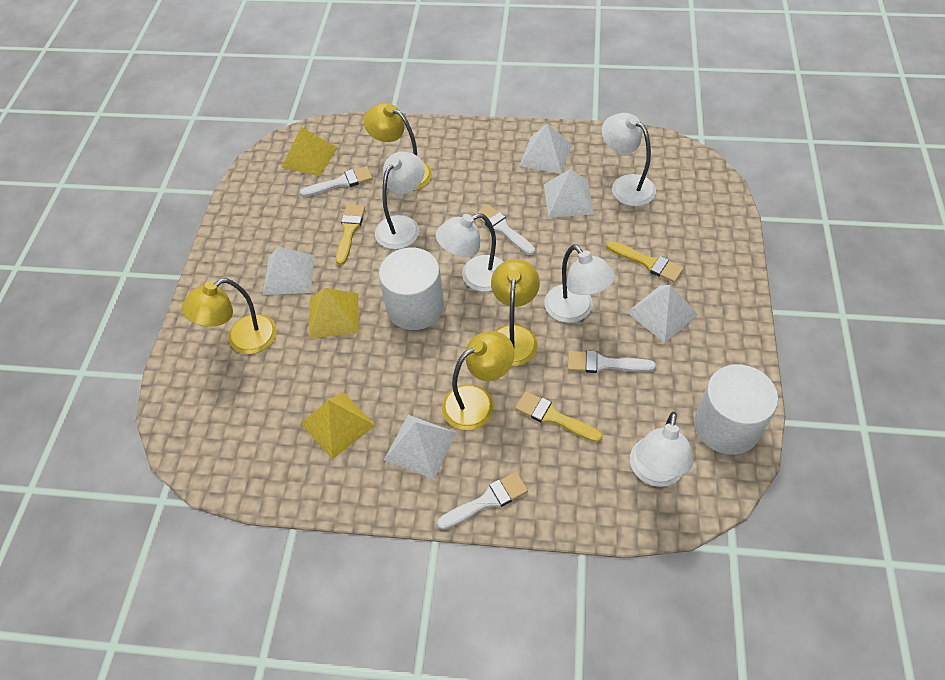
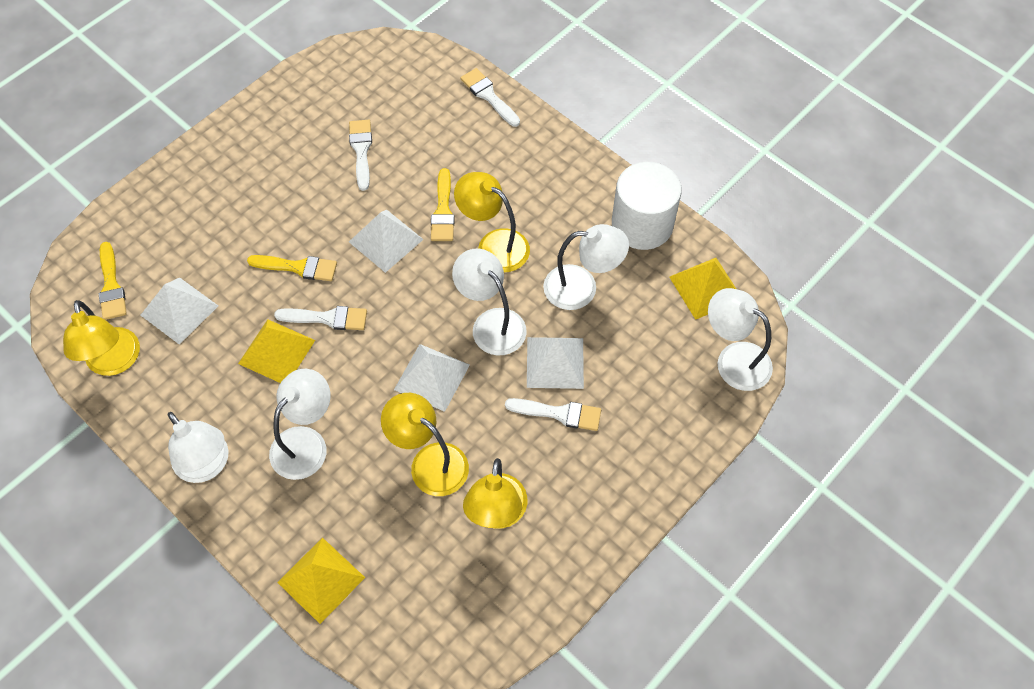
white cylinder: 2 -> 1
white pyramid: 5 -> 4

